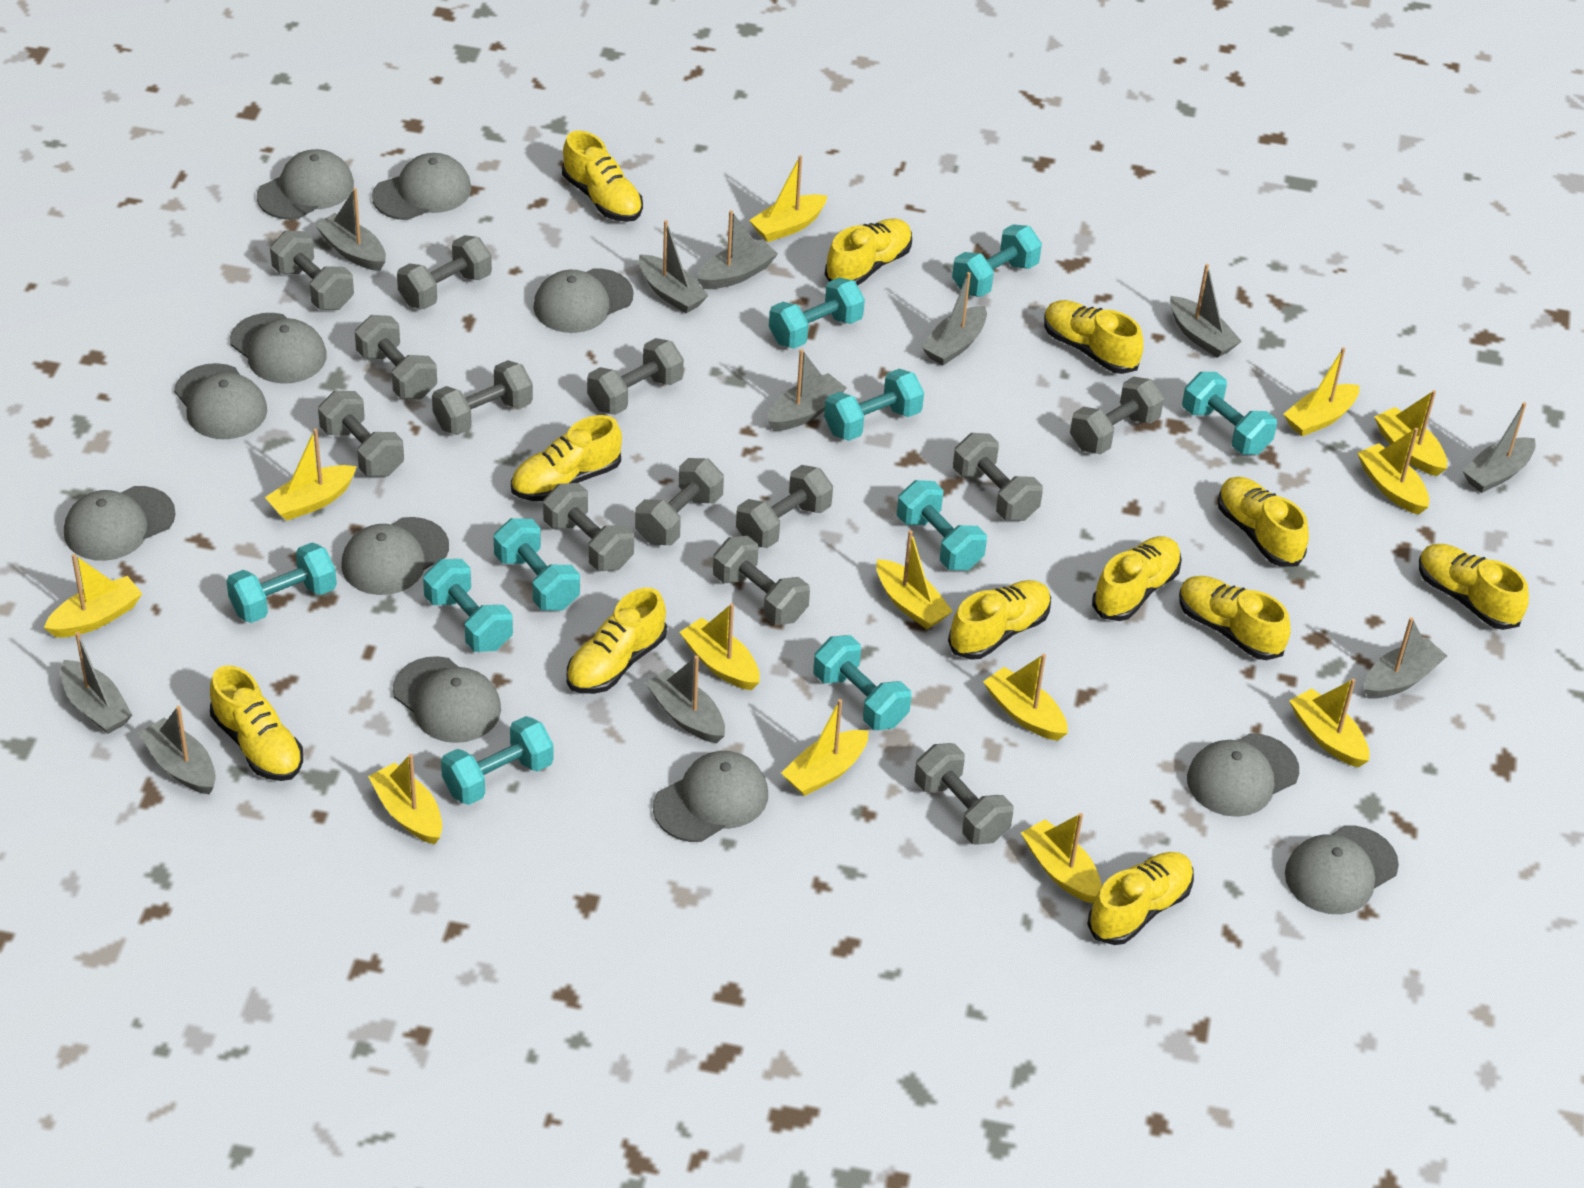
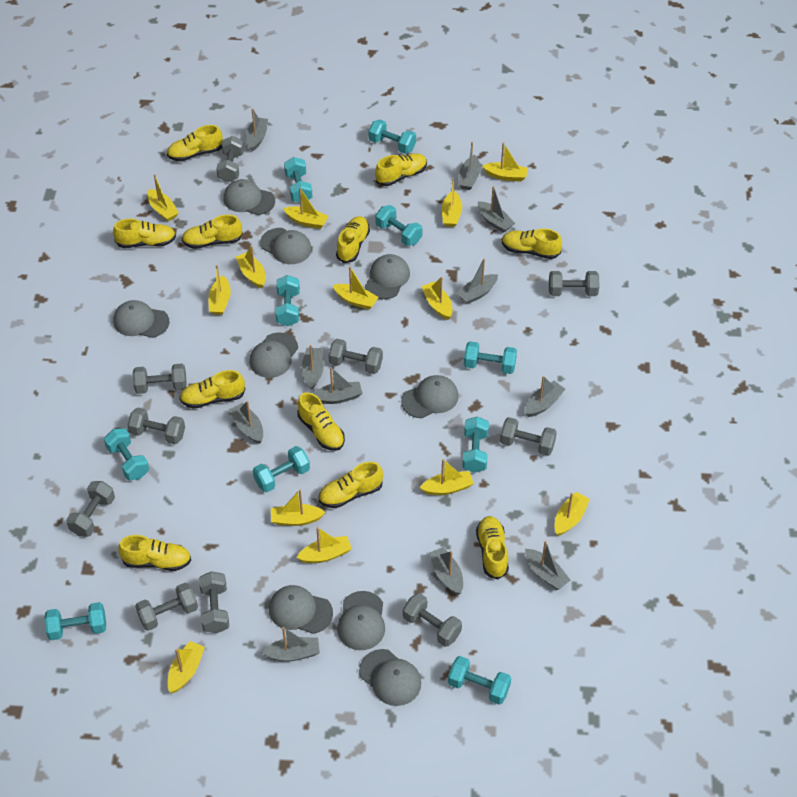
grey cap: 11 -> 9
grey dumbbell: 13 -> 10
yellow shoe: 12 -> 11

